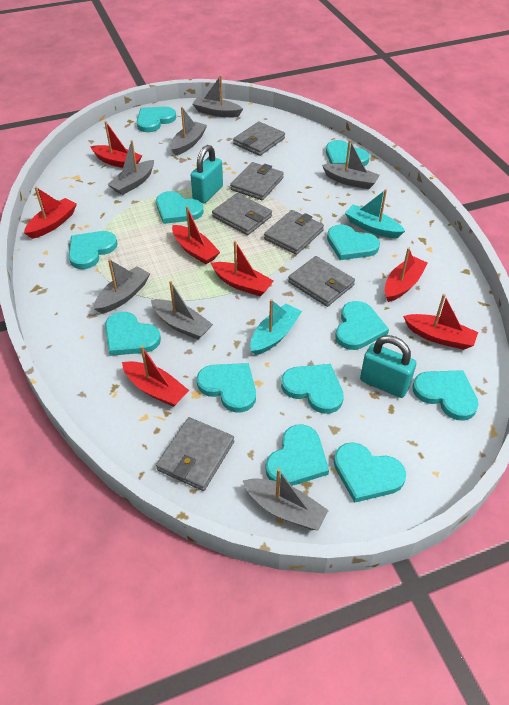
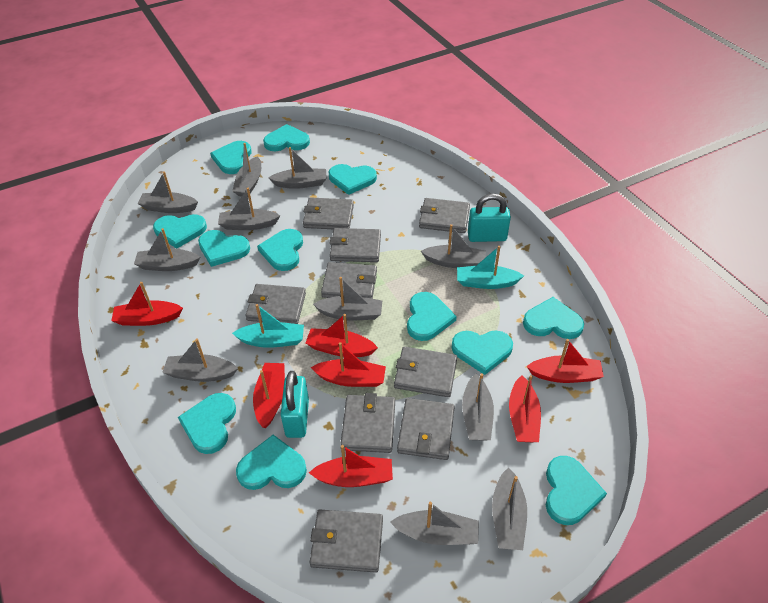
grey boat: 7 -> 11
grey wallet: 6 -> 9

